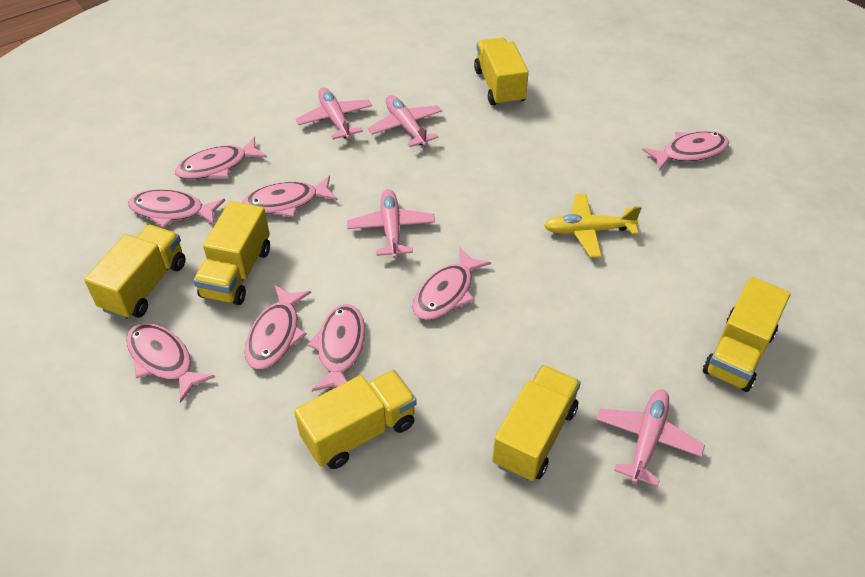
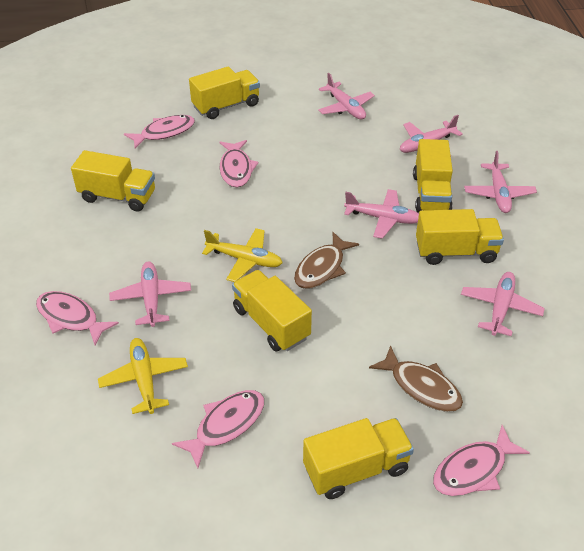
brown fish: 0 -> 2
pink fish: 8 -> 5
pink plane: 4 -> 6
yellow plane: 1 -> 2

